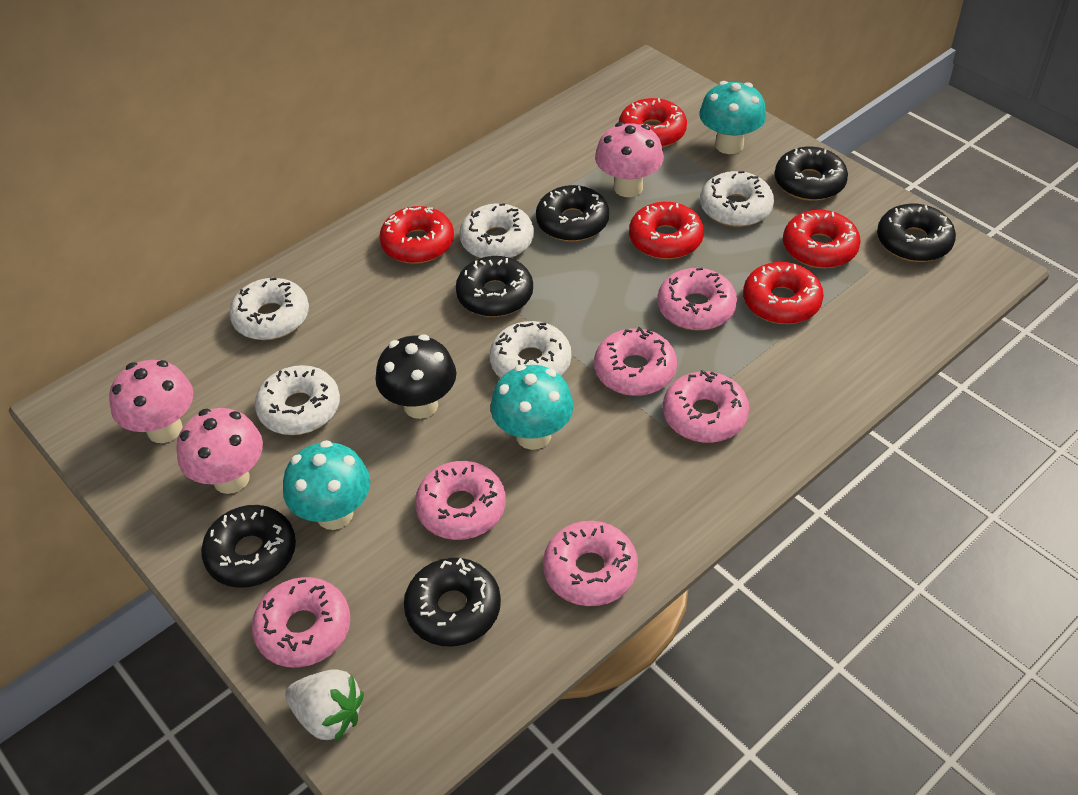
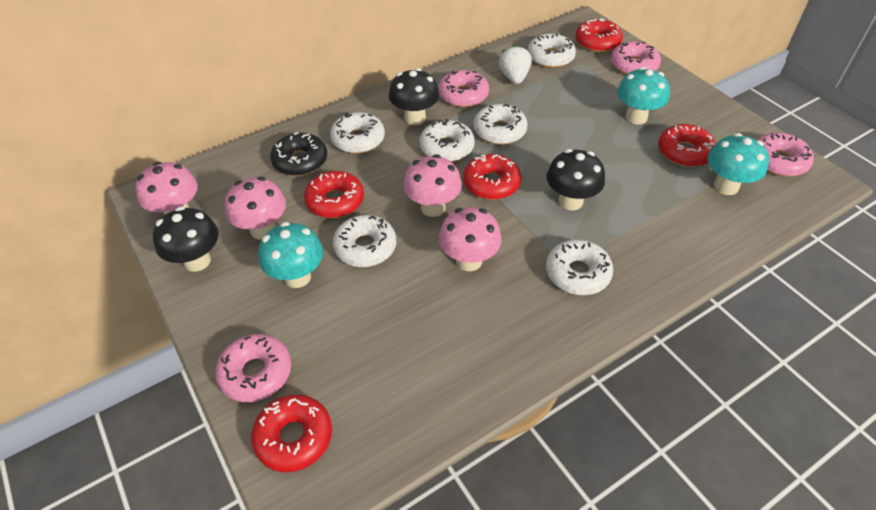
black donut: 6 -> 1
black mushroom: 1 -> 3
pink donut: 6 -> 4
pink mushroom: 3 -> 4
white donut: 5 -> 6

